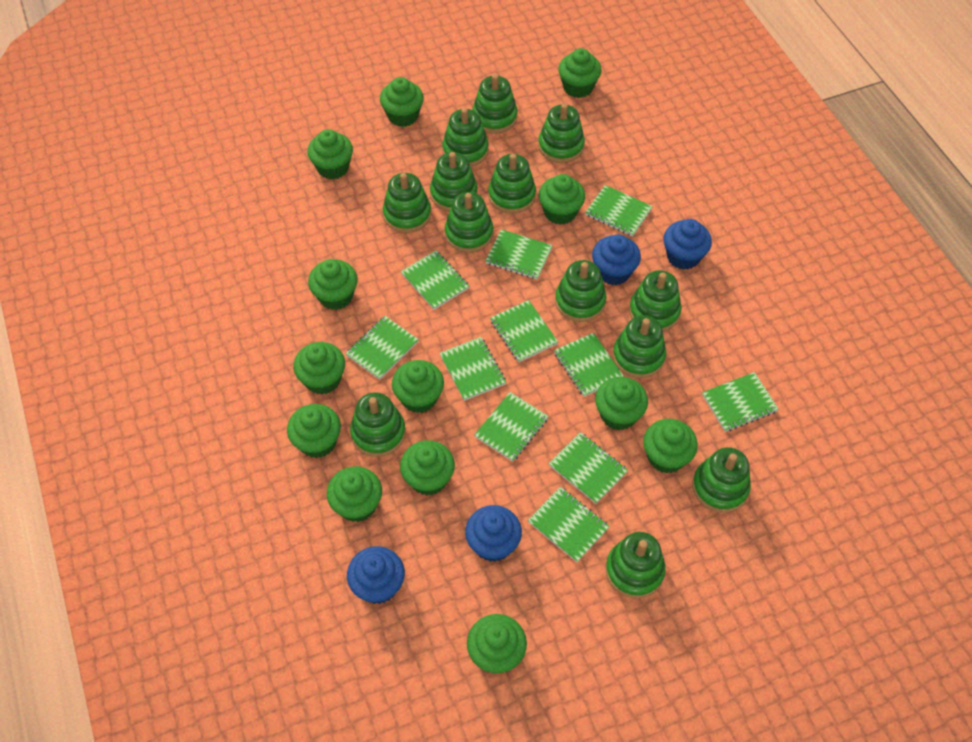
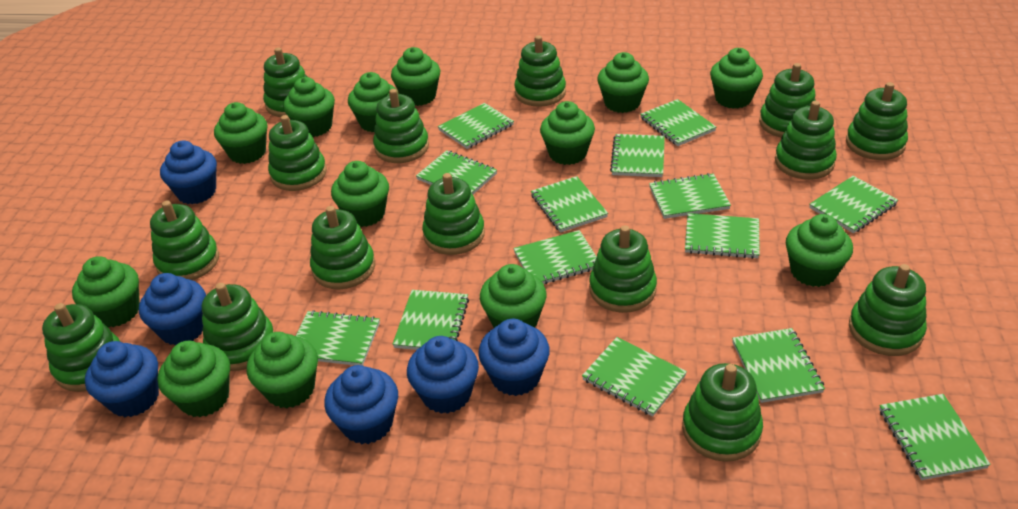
blue cupcake: 4 -> 6
green notebook: 11 -> 14
green stacking toy: 13 -> 15

